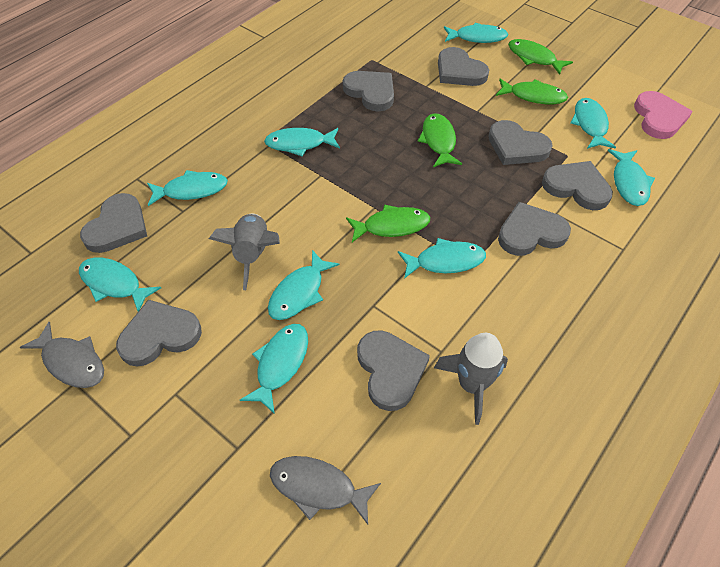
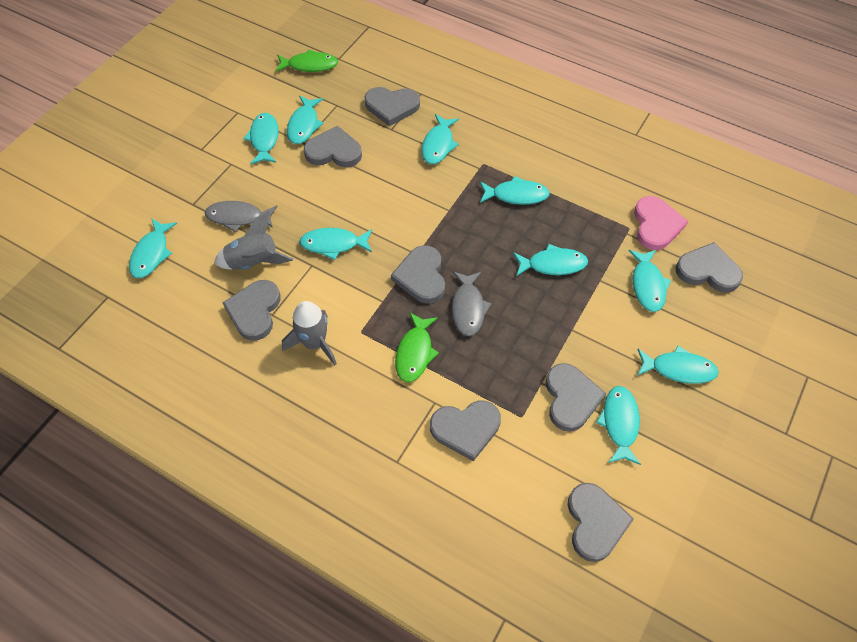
green fish: 4 -> 2
turquoise fish: 9 -> 10

